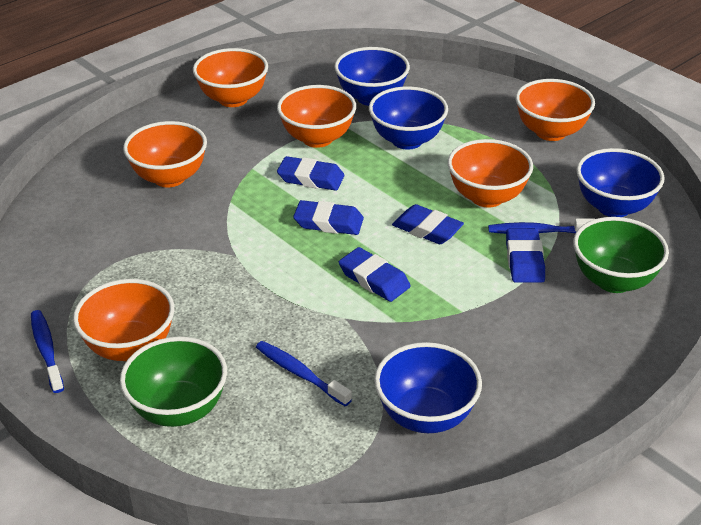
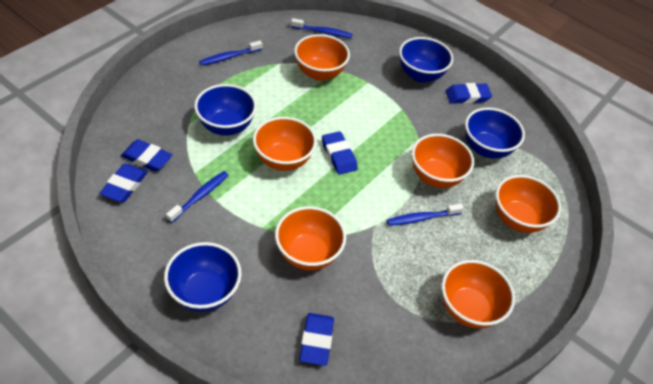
blue toothbrush: 3 -> 4
green bowl: 2 -> 0

